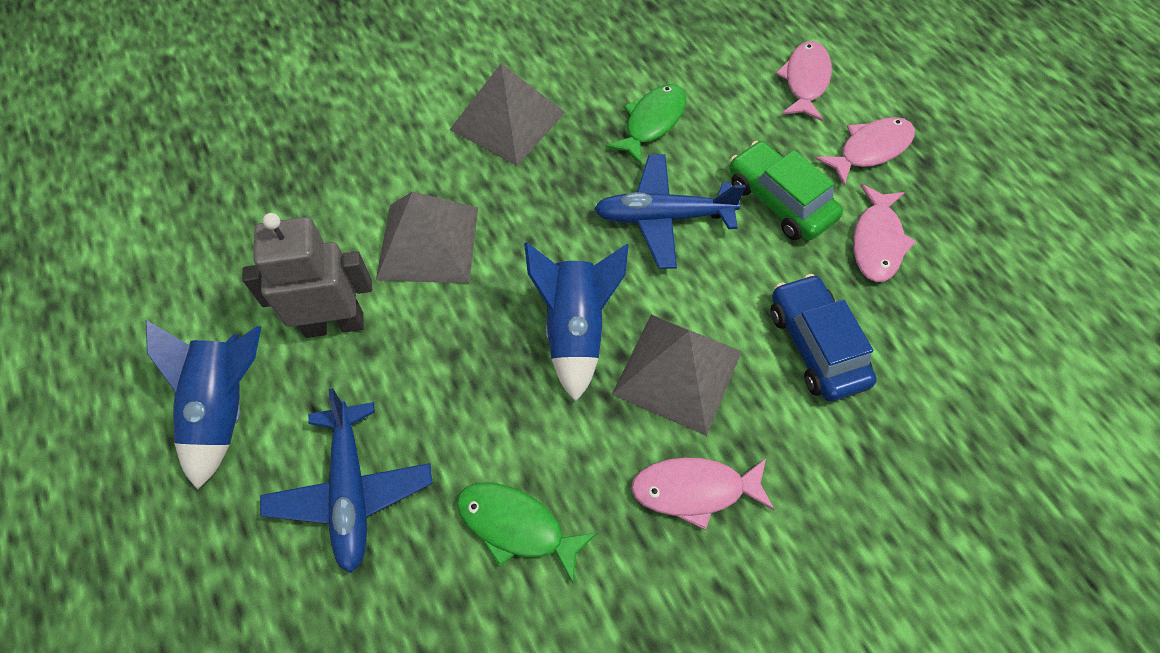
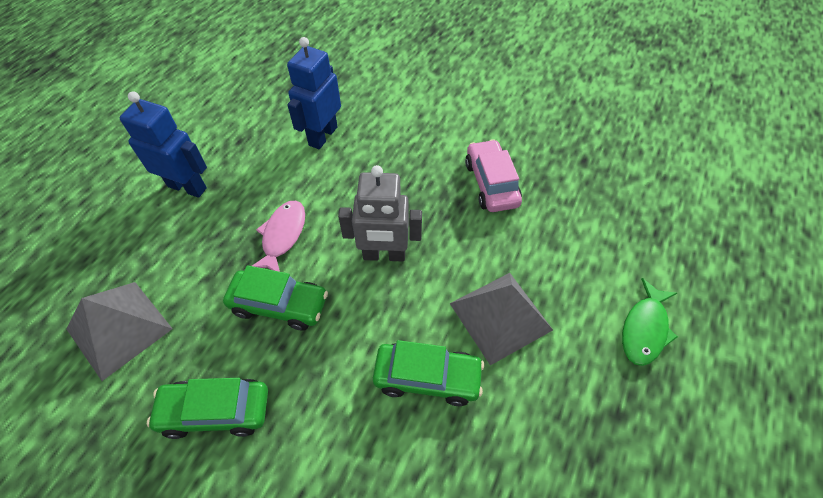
blue car: 1 -> 0
blue plane: 2 -> 0
blue robot: 0 -> 2
blue rocket: 2 -> 0
green car: 1 -> 3
green fish: 2 -> 1
grey pyramid: 3 -> 2
pink car: 0 -> 1
pink fish: 4 -> 1

